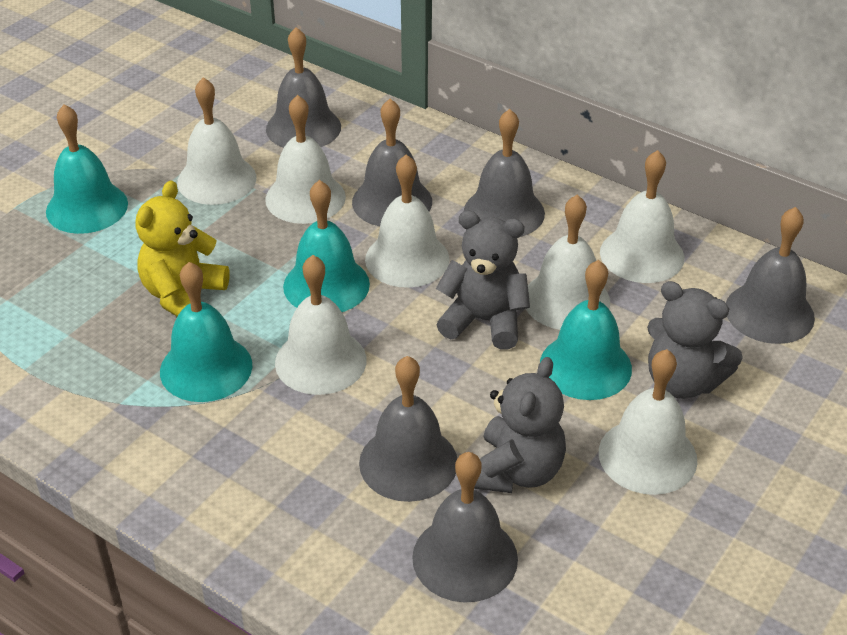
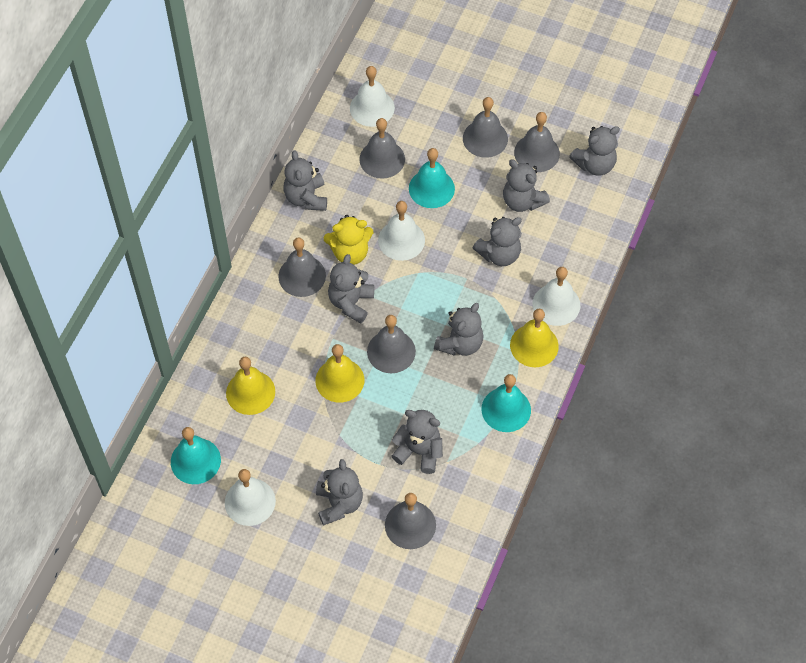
grey teddy bear: 3 -> 8
turquoise bell: 4 -> 3
white bell: 7 -> 4
yellow bell: 0 -> 3

